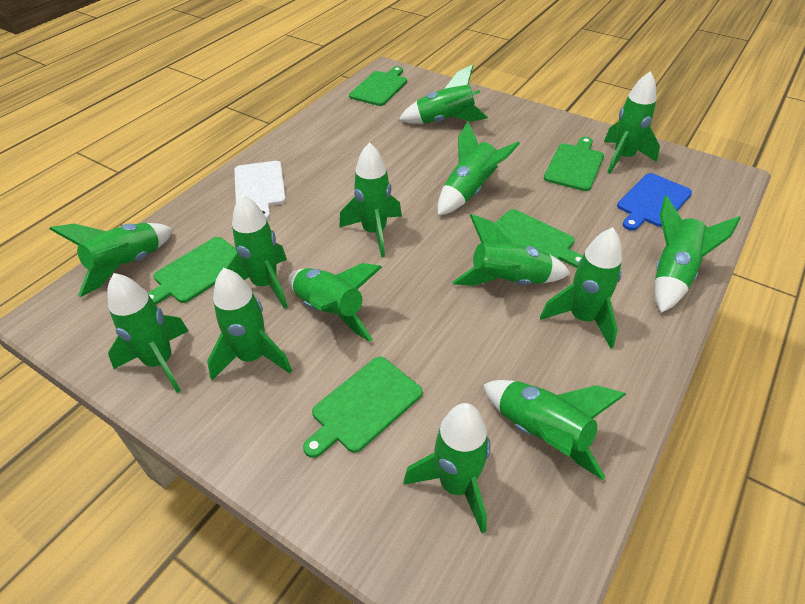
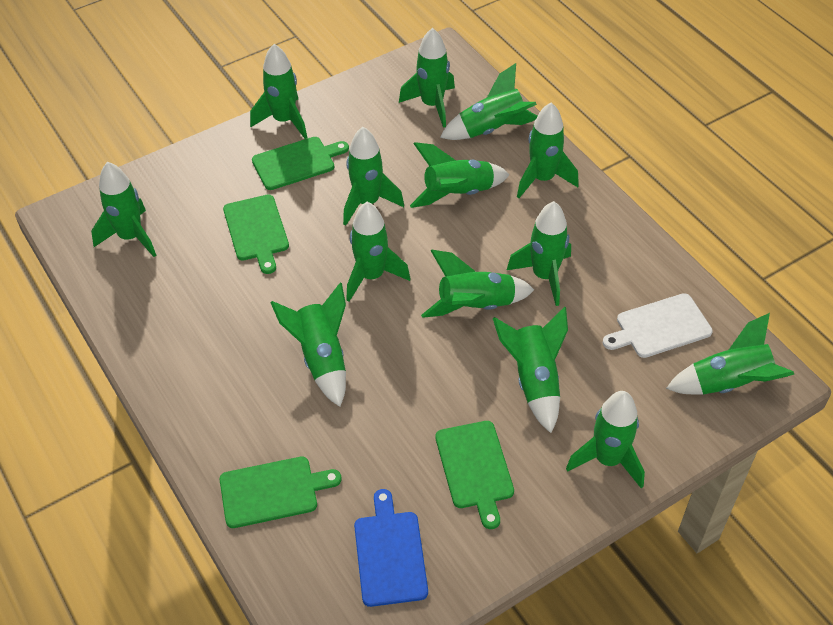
green cutting board: 5 -> 4

